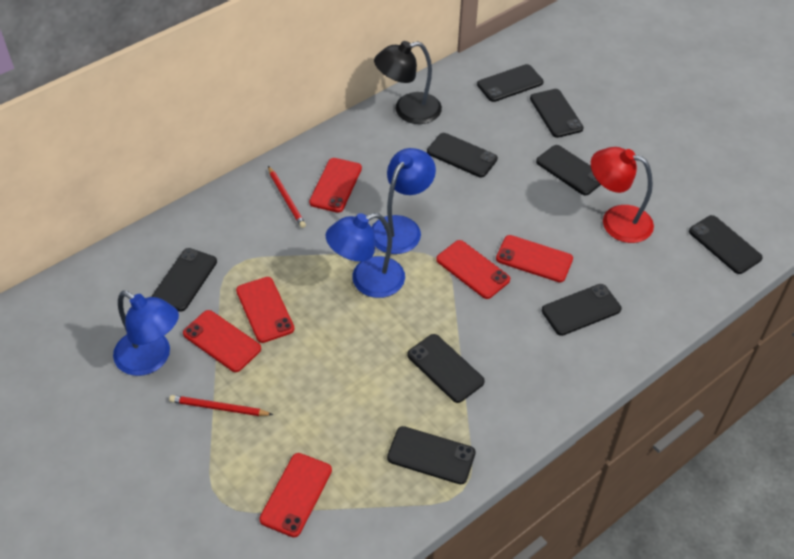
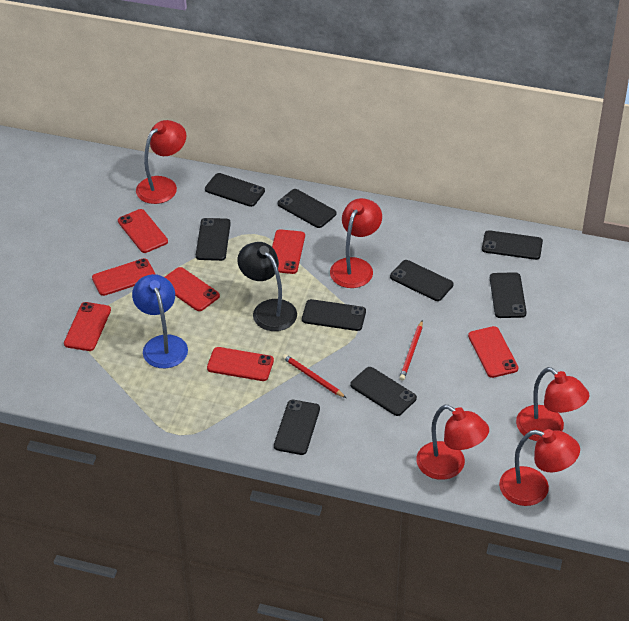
blue lamp: 3 -> 1
red lamp: 1 -> 5
red phone: 6 -> 7

